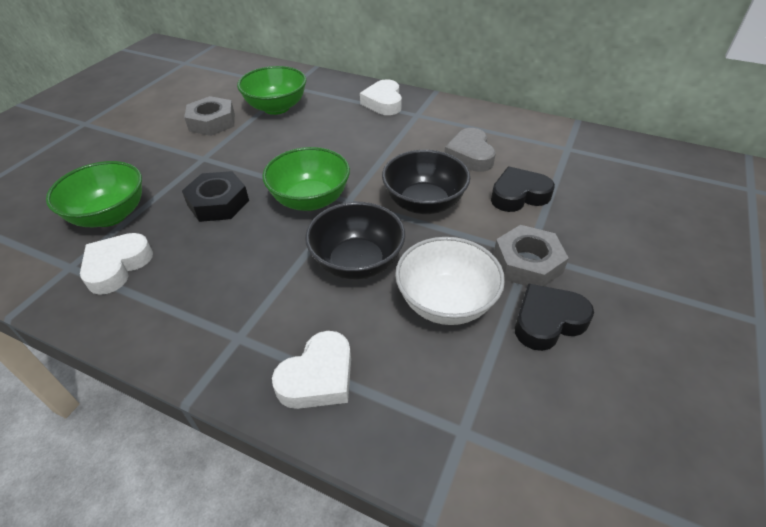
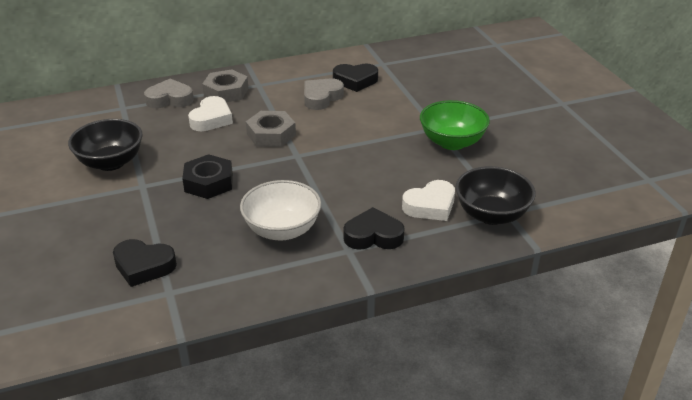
black heart: 2 -> 3
green bowl: 3 -> 1
grey heart: 1 -> 2
white heart: 3 -> 2

